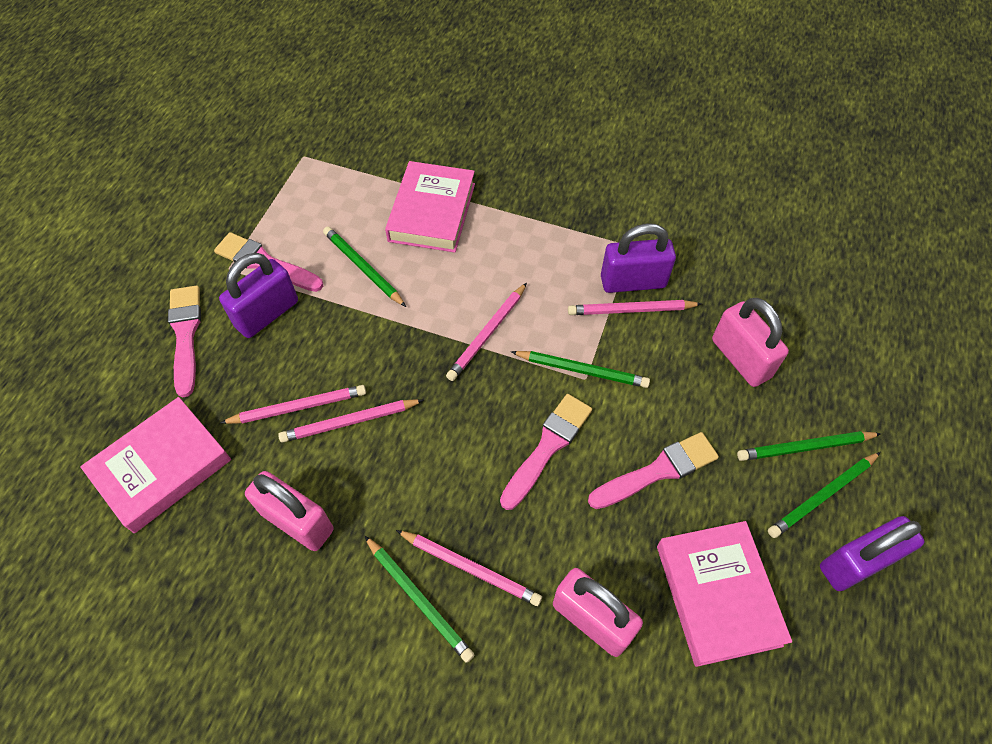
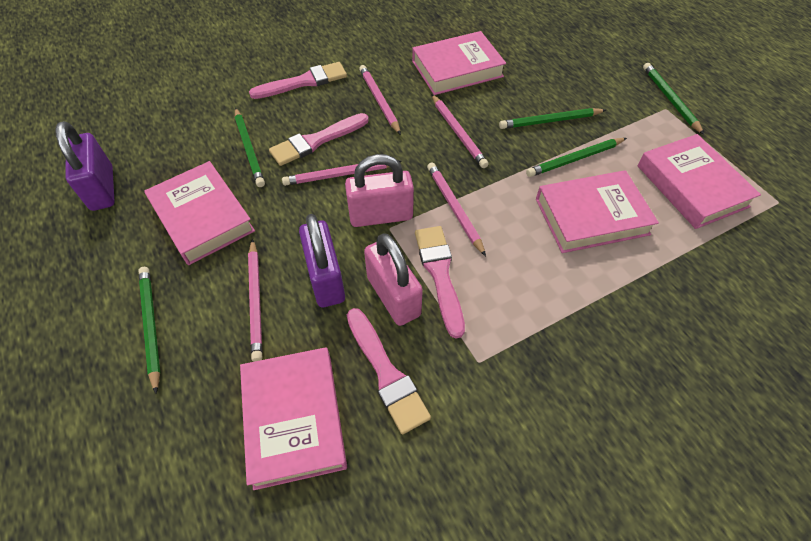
pink book: 3 -> 5
pink padlock: 3 -> 2
purple padlock: 3 -> 2

